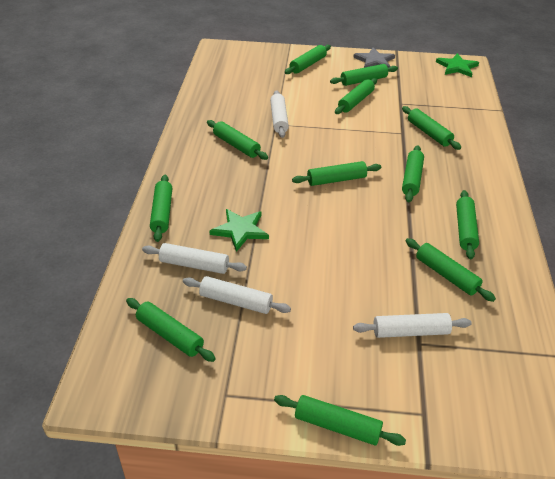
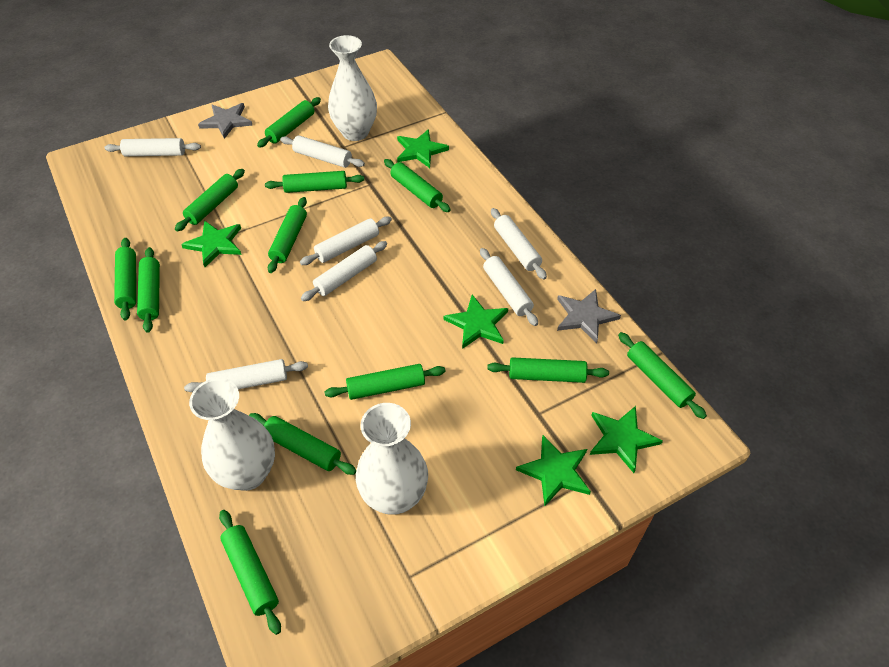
green star: 2 -> 5
grey star: 1 -> 2
white rolling pin: 4 -> 7
white vase: 0 -> 3

